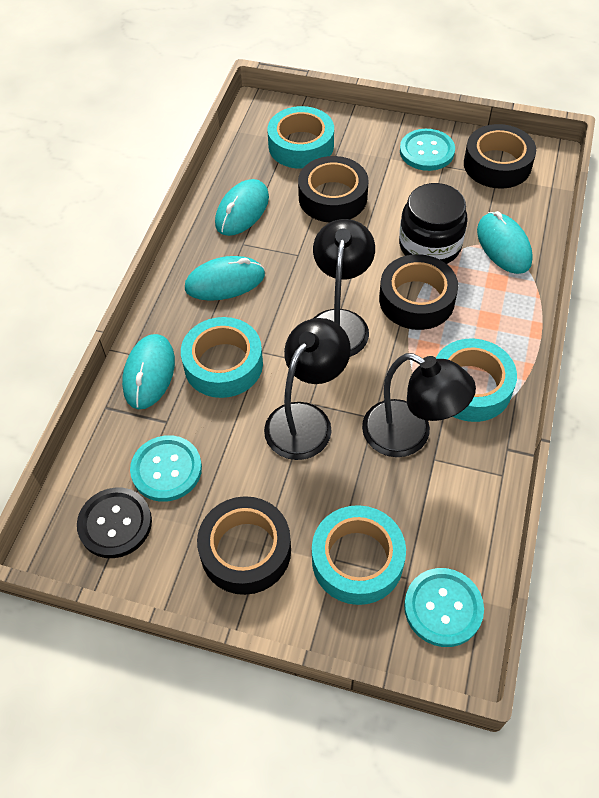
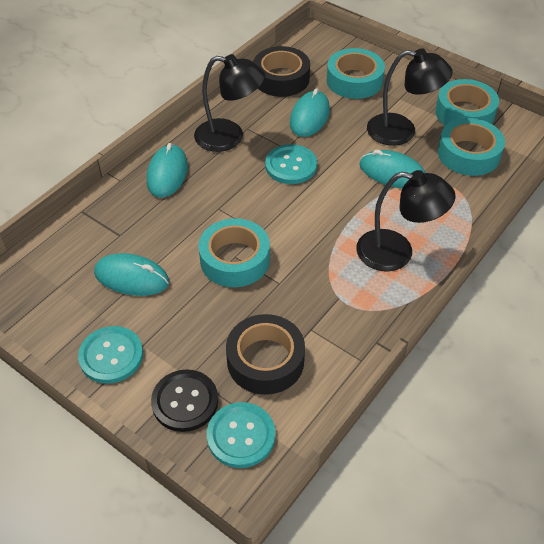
black jar: 1 -> 0
black tape: 4 -> 2

